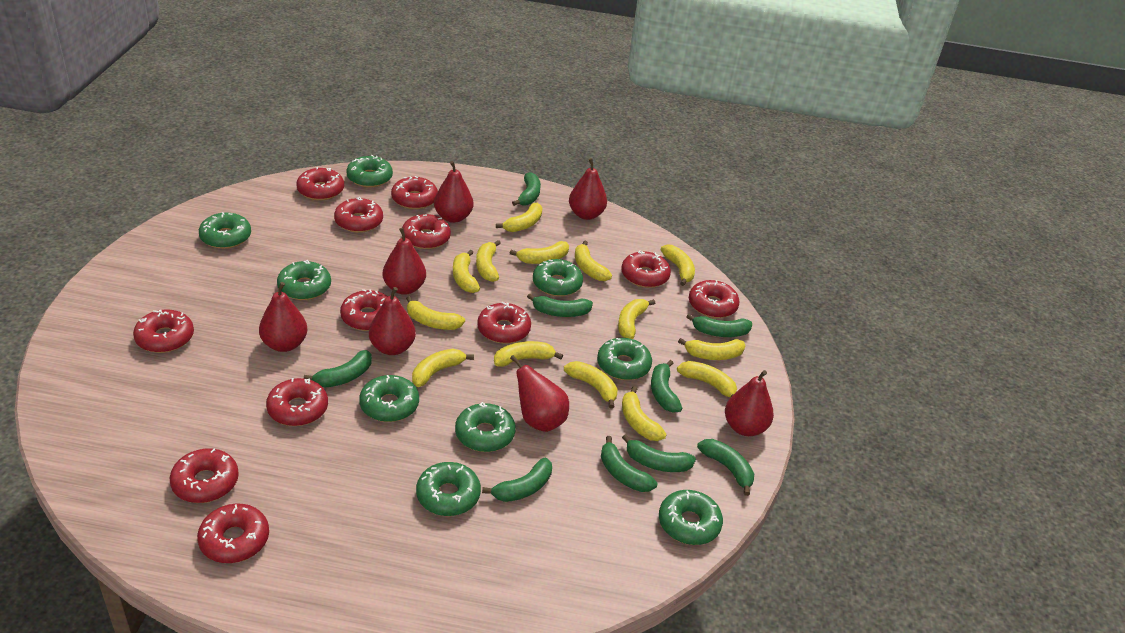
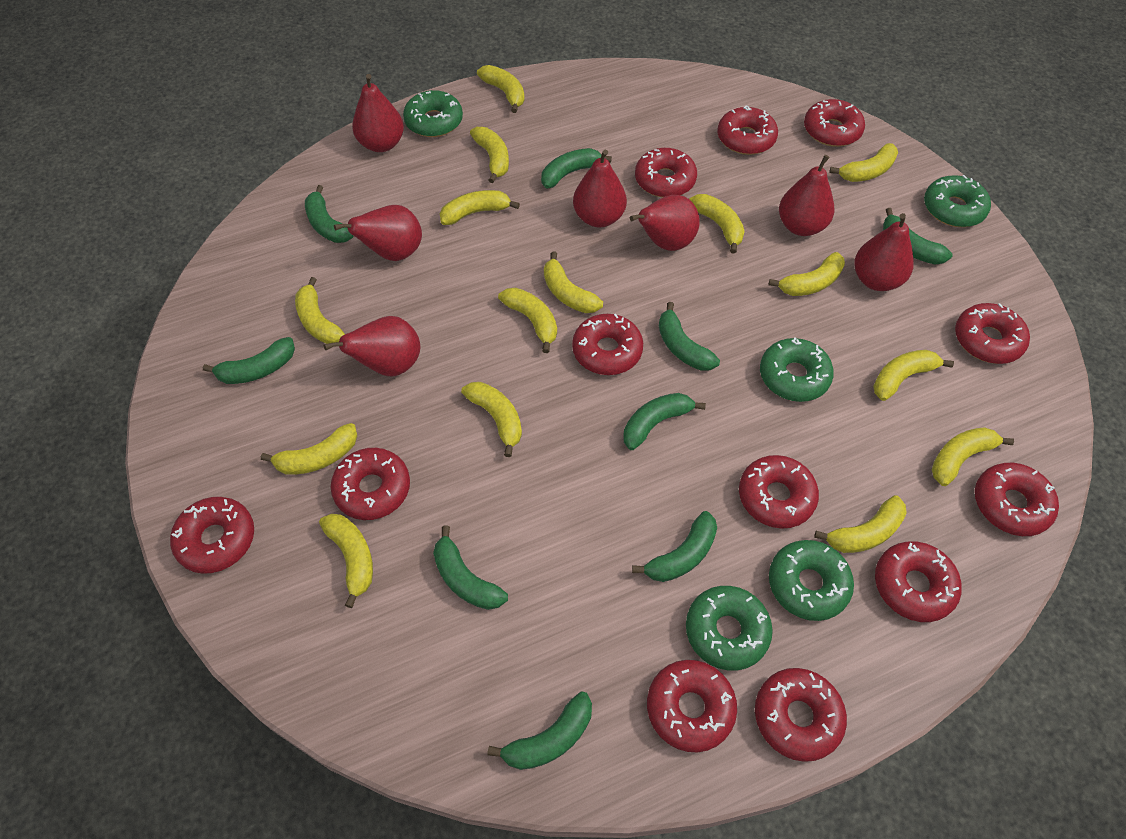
green donut: 9 -> 5
yellow banana: 14 -> 15

